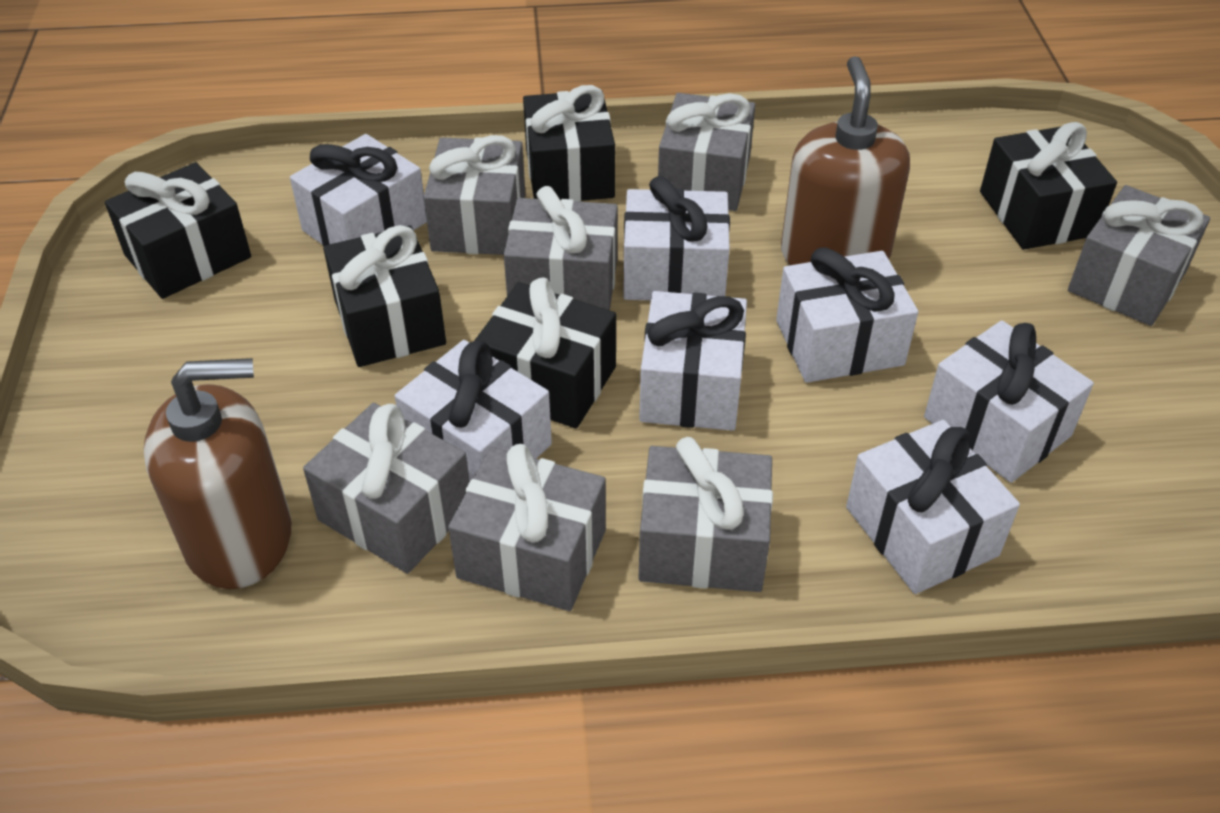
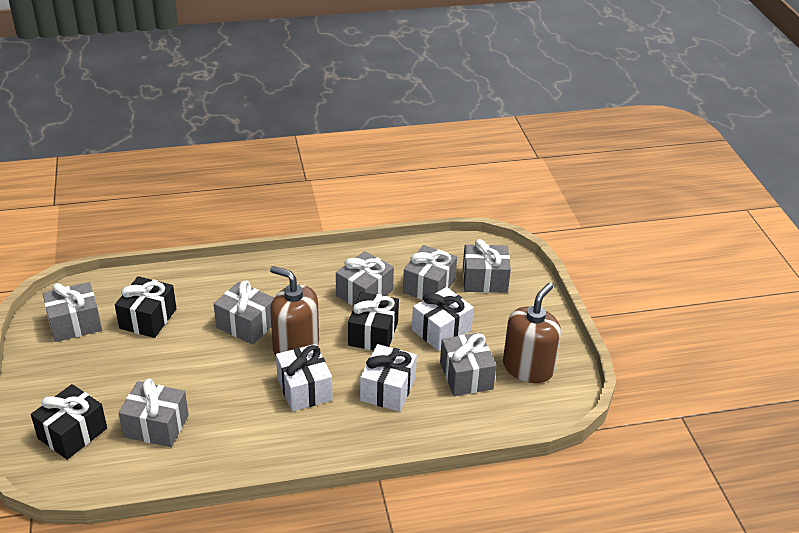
black gift: 5 -> 3
white gift: 7 -> 3

